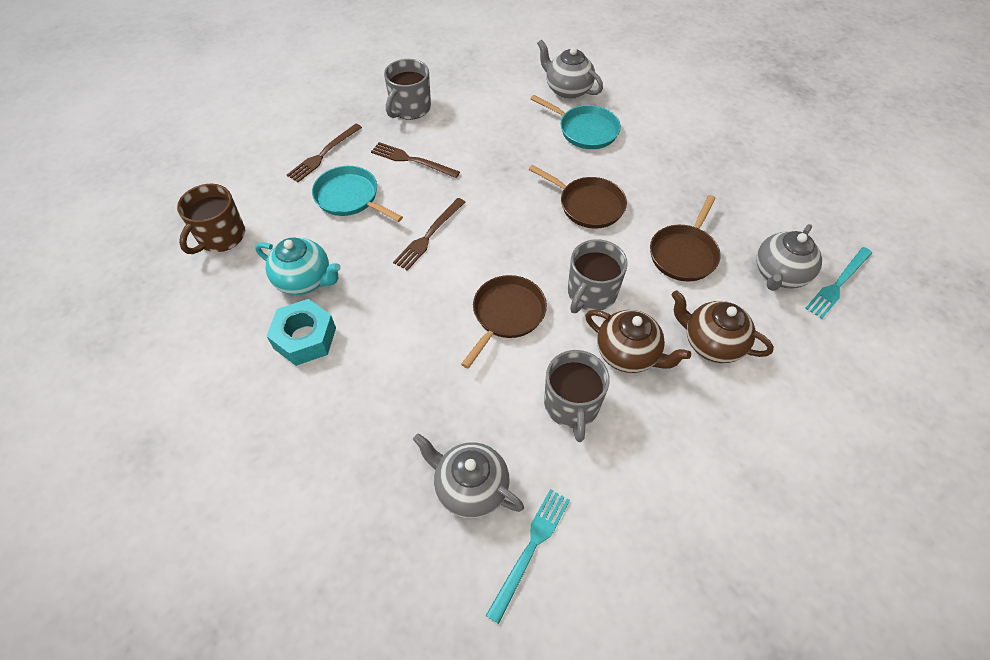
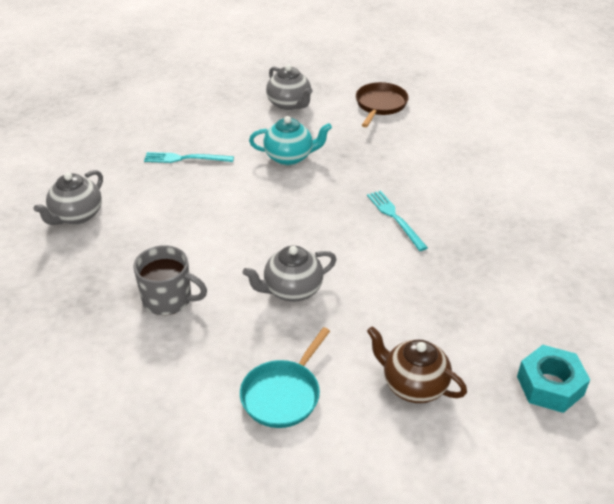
brown fork: 3 -> 0
brown mug: 1 -> 0
brown pan: 3 -> 1
brown teapot: 2 -> 1
grey mug: 3 -> 1
turquoise pan: 2 -> 1

